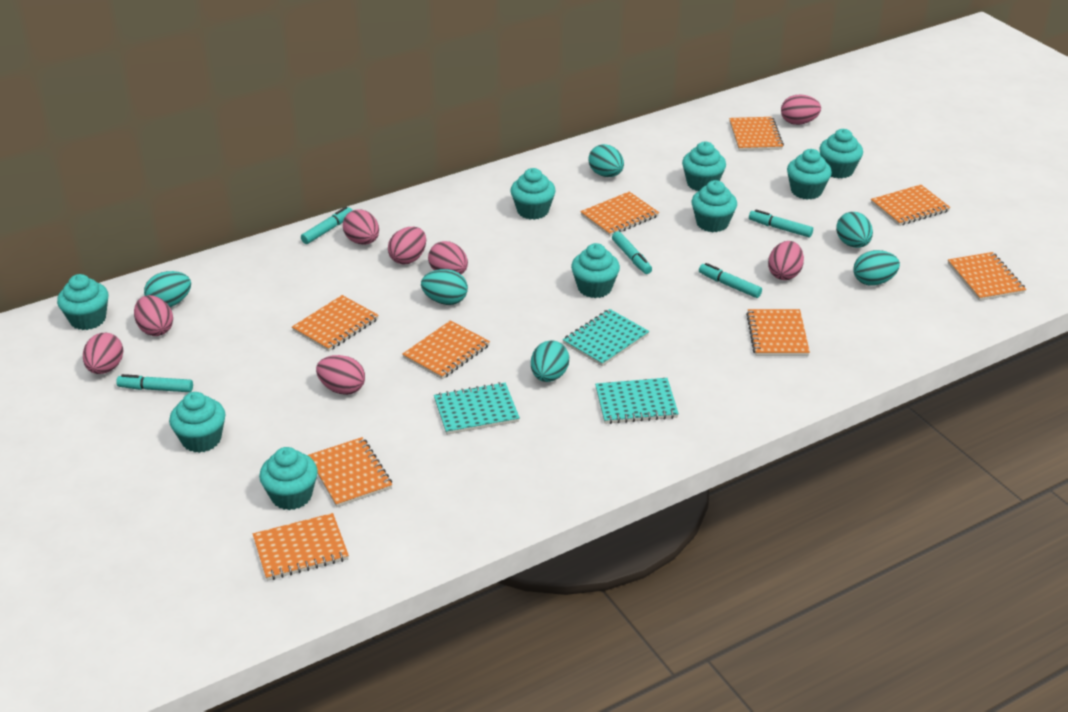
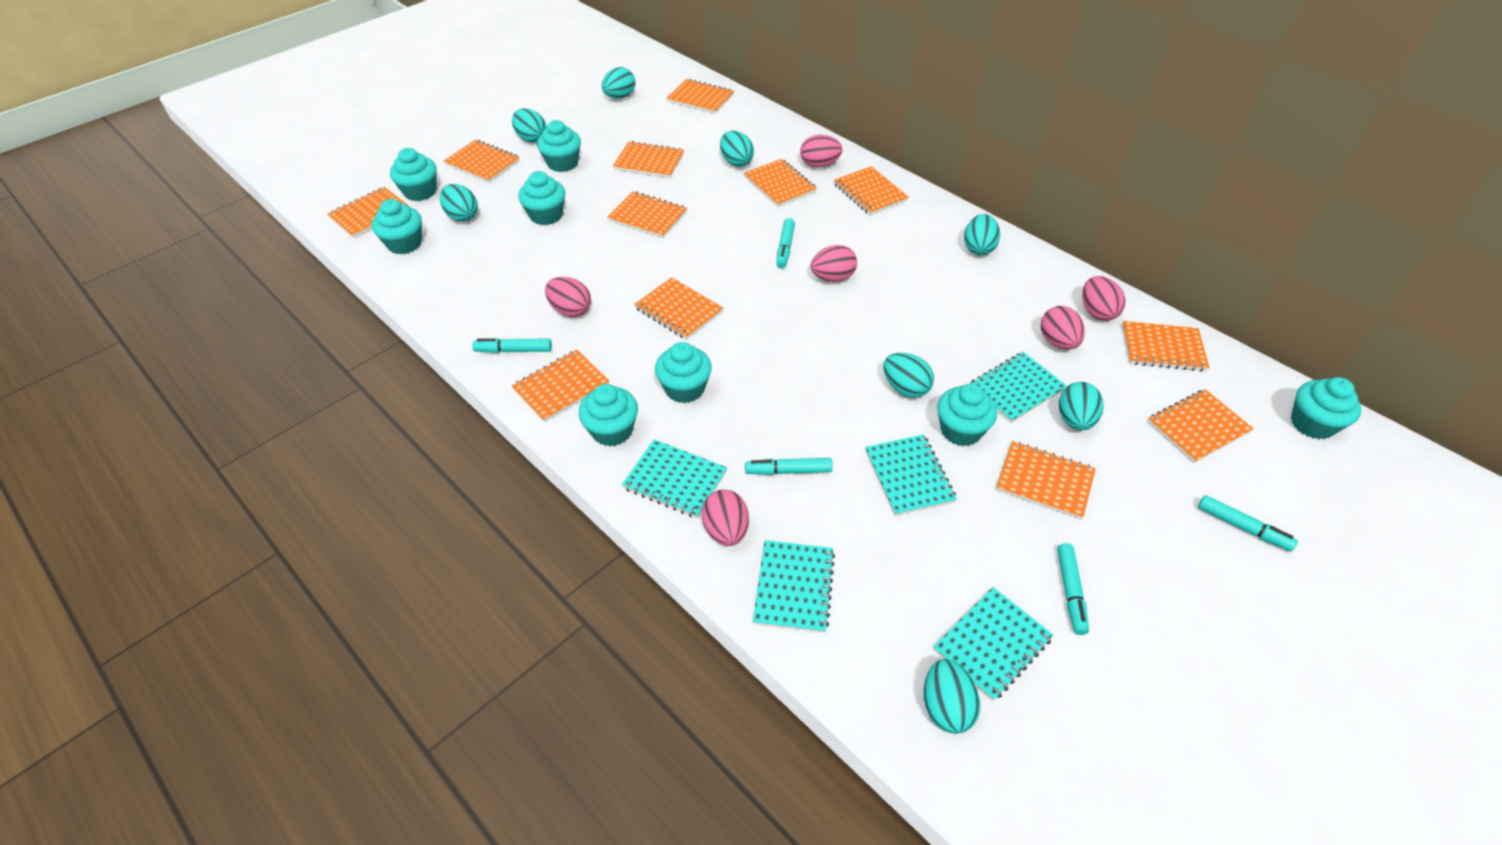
orange notebook: 9 -> 12
pink egg: 8 -> 6
turquoise cupcake: 9 -> 8
turquoise egg: 6 -> 8
turquoise notebook: 3 -> 5

